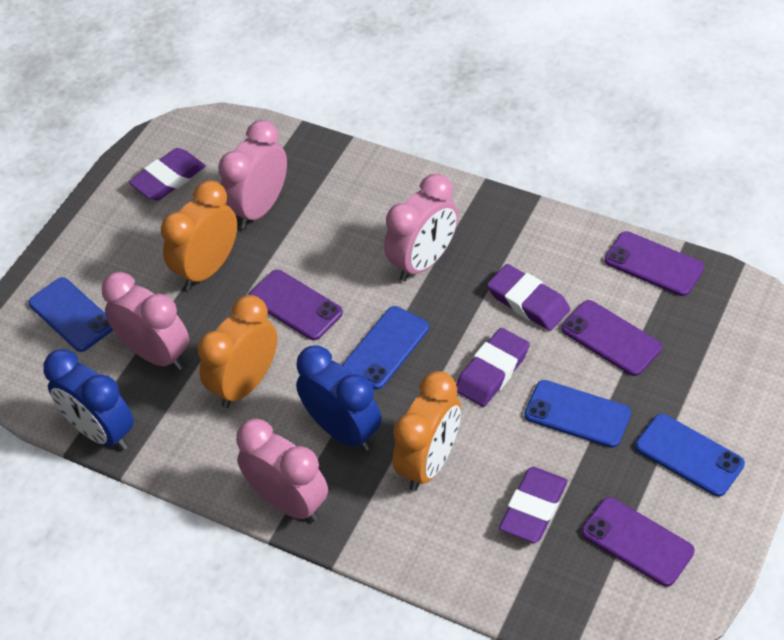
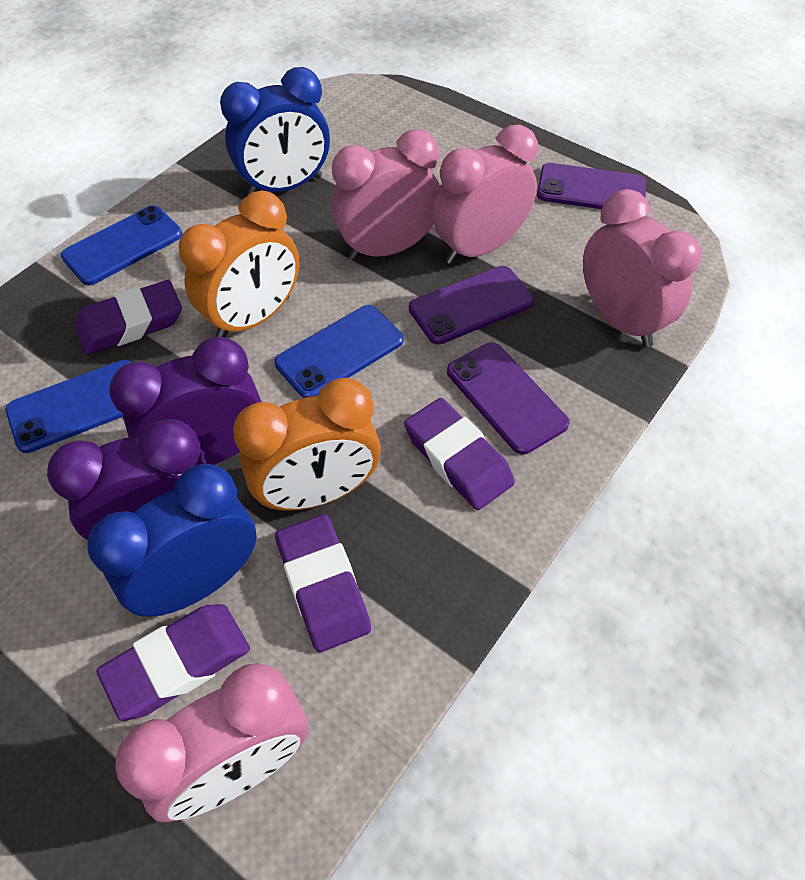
blue phone: 4 -> 3
orange clock: 3 -> 2
purple clock: 0 -> 2
purple phone: 4 -> 3

